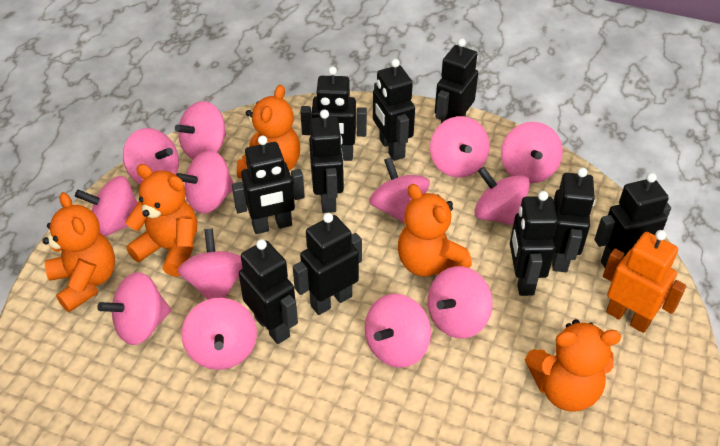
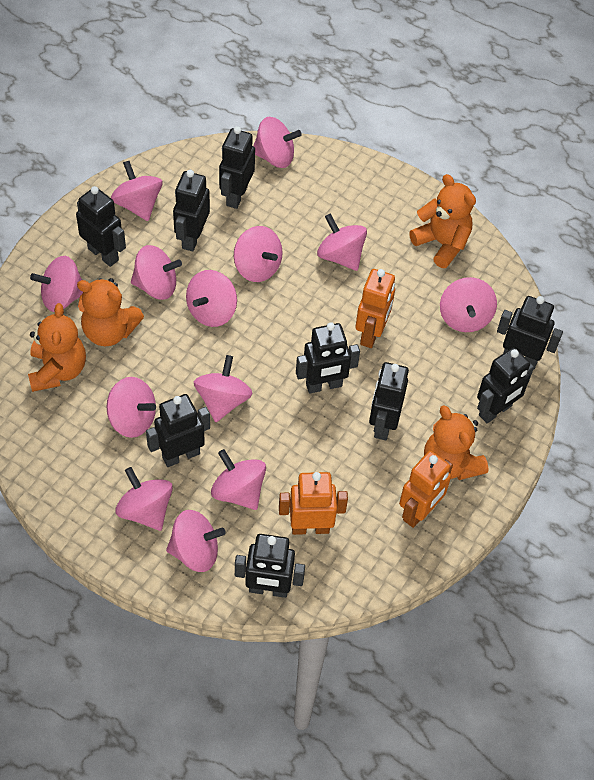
black robot: 10 -> 9
orange robot: 1 -> 3
orange teddy bear: 5 -> 4

